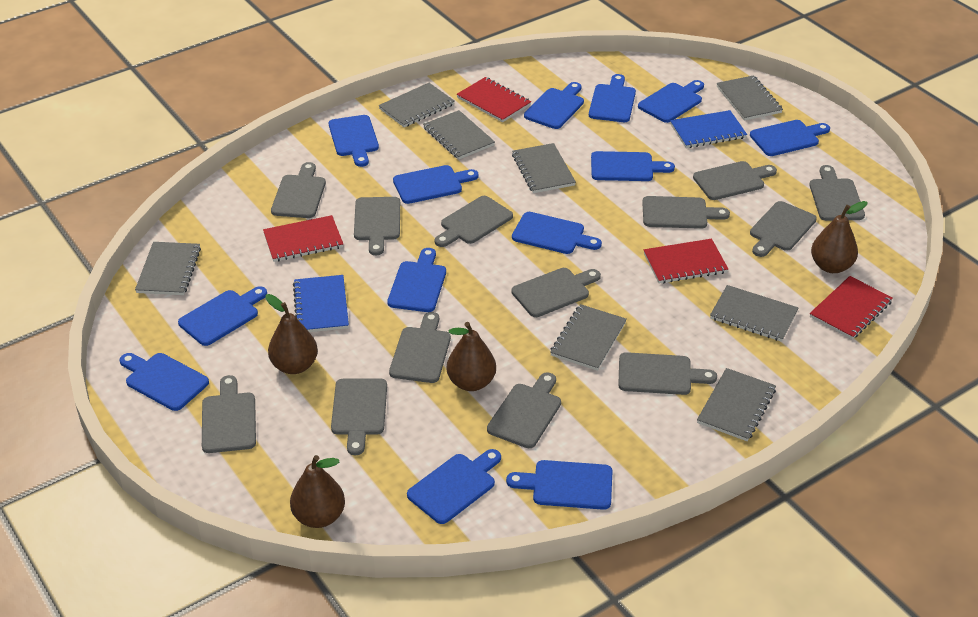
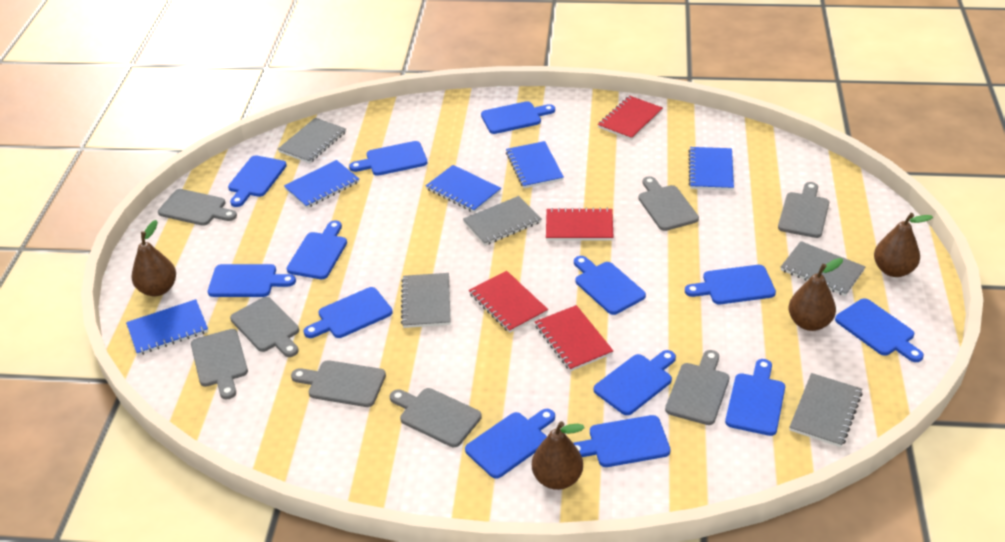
blue notebook: 2 -> 5
grey cutting board: 13 -> 8
grey notebook: 8 -> 5

